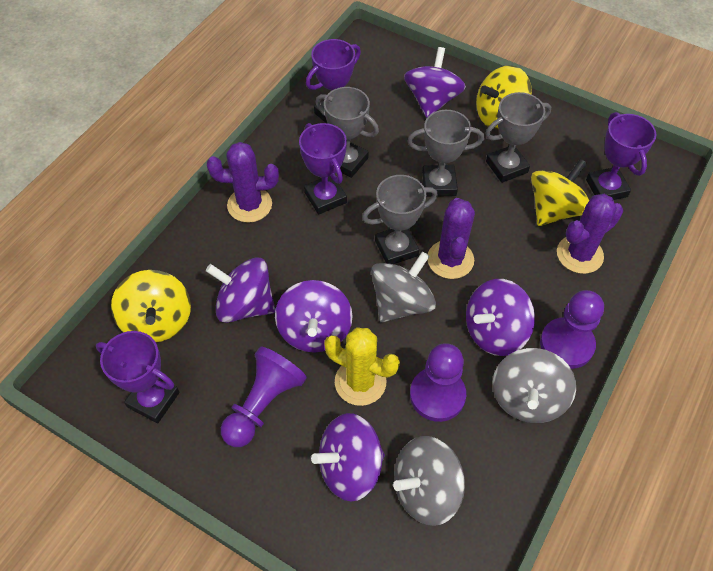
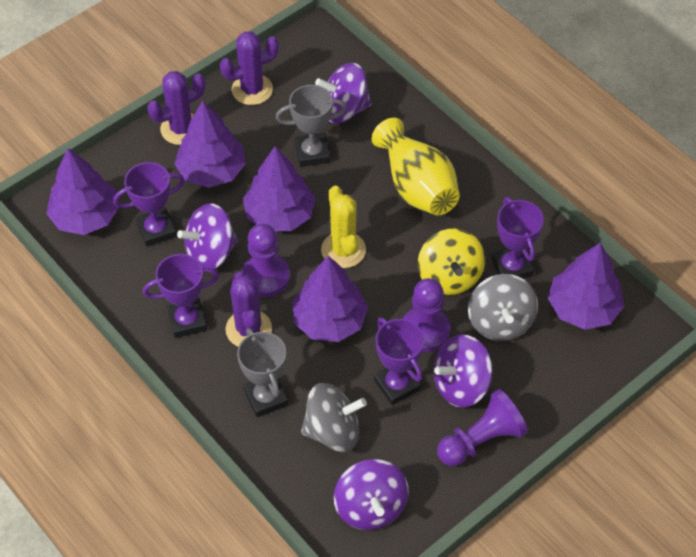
grey spinning top: 3 -> 2
grey trophy: 4 -> 2
purple spinning top: 5 -> 4
purple tree: 0 -> 5
yellow spinning top: 3 -> 1
yellow vase: 0 -> 1

